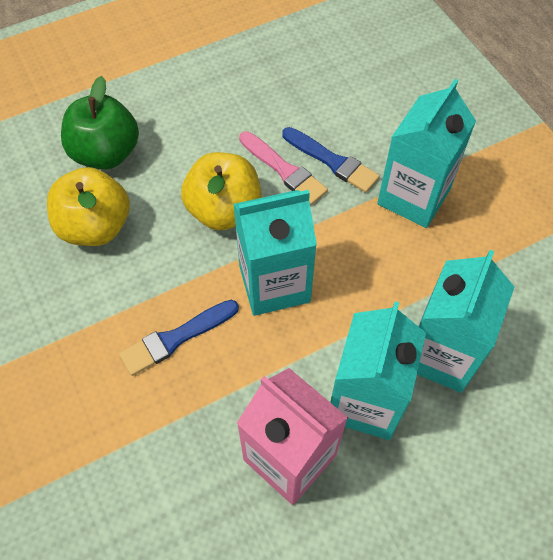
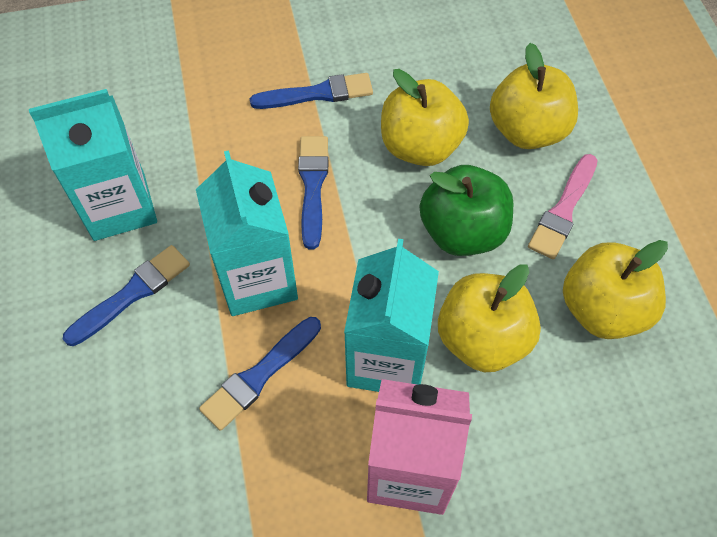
blue brush: 2 -> 4
turquoise carton: 4 -> 3
yellow apple: 2 -> 4

